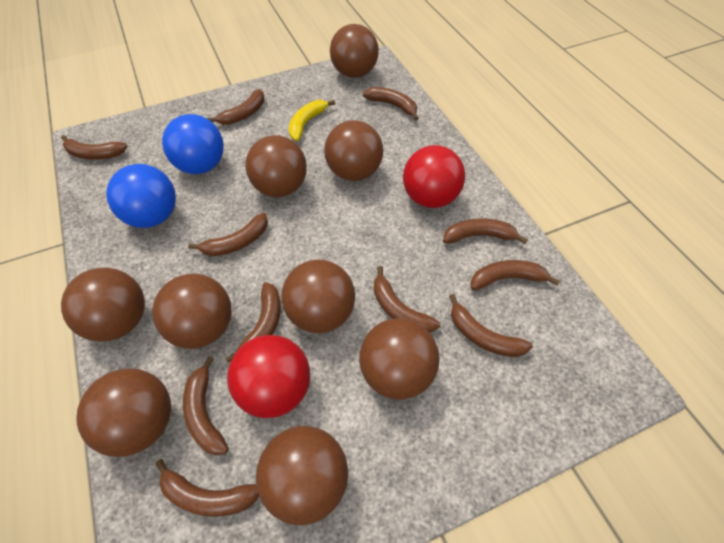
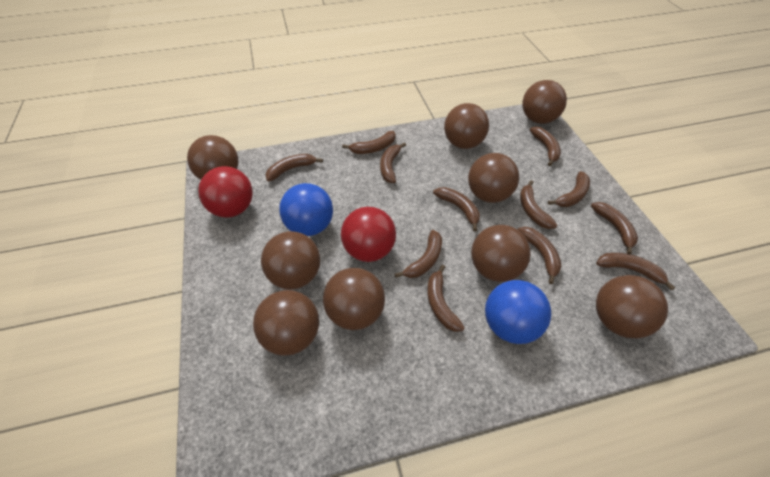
brown banana: 11 -> 12
yellow banana: 1 -> 0

